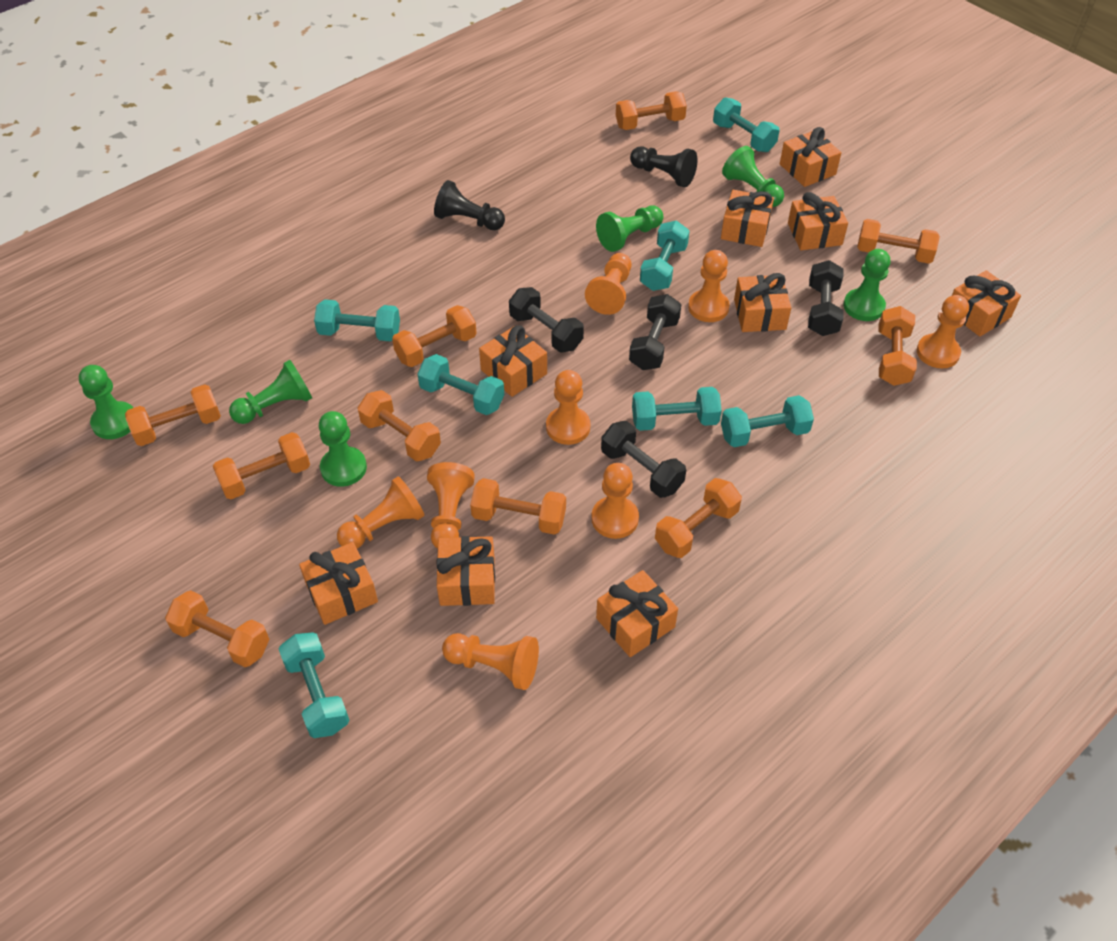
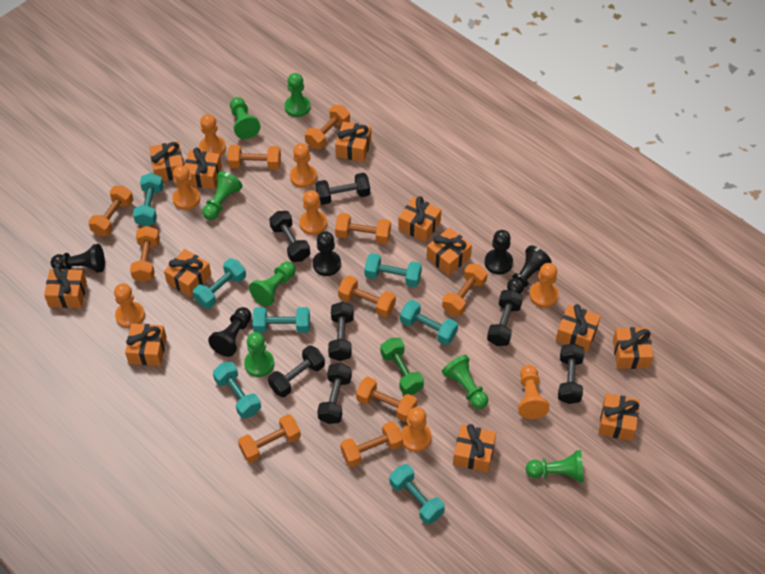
black dumbbell: 4 -> 7
black pawn: 2 -> 5
green dumbbell: 0 -> 1
green pawn: 6 -> 7
orange gift: 9 -> 12

